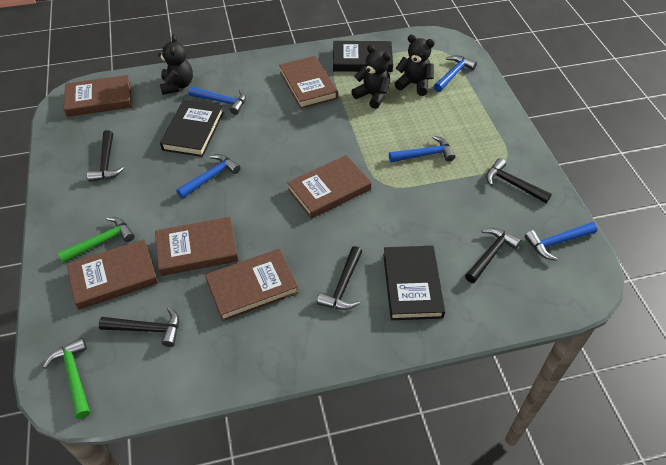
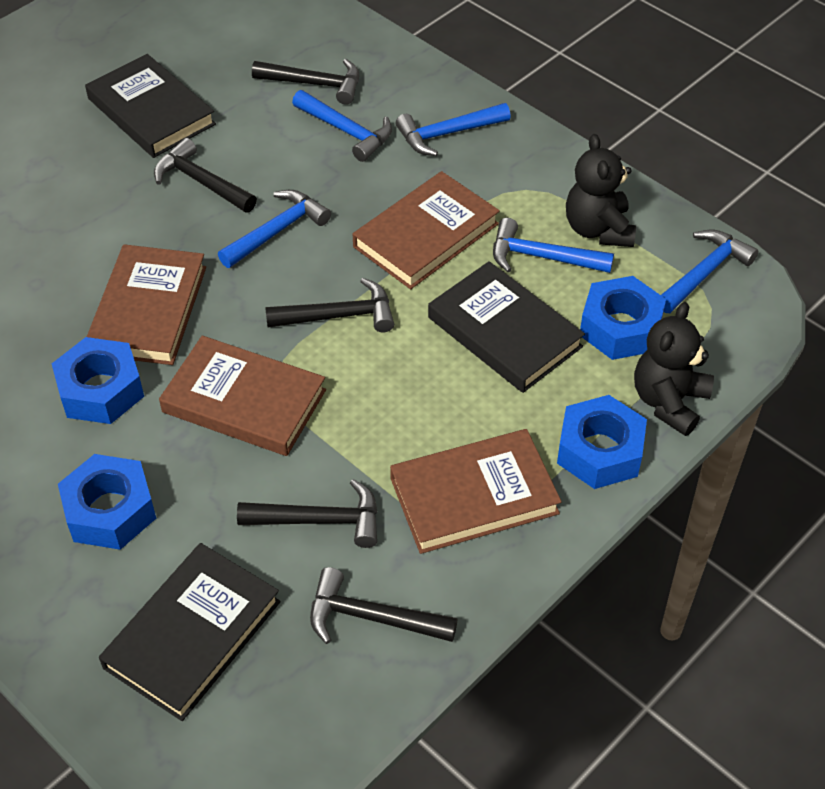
black teddy bear: 3 -> 2
blue nut: 0 -> 4
brown book: 6 -> 4
green hammer: 2 -> 0

